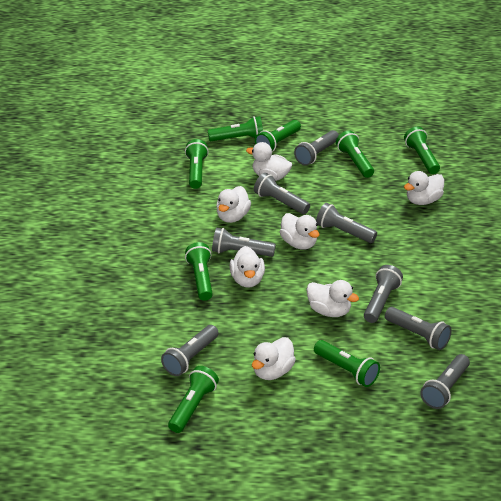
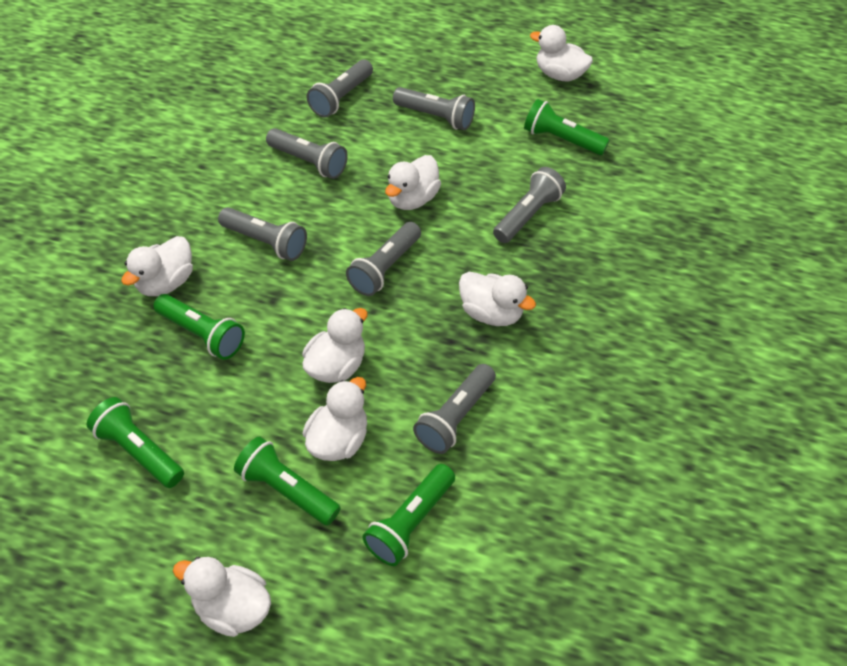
green flashlight: 8 -> 5
grey flashlight: 8 -> 7

